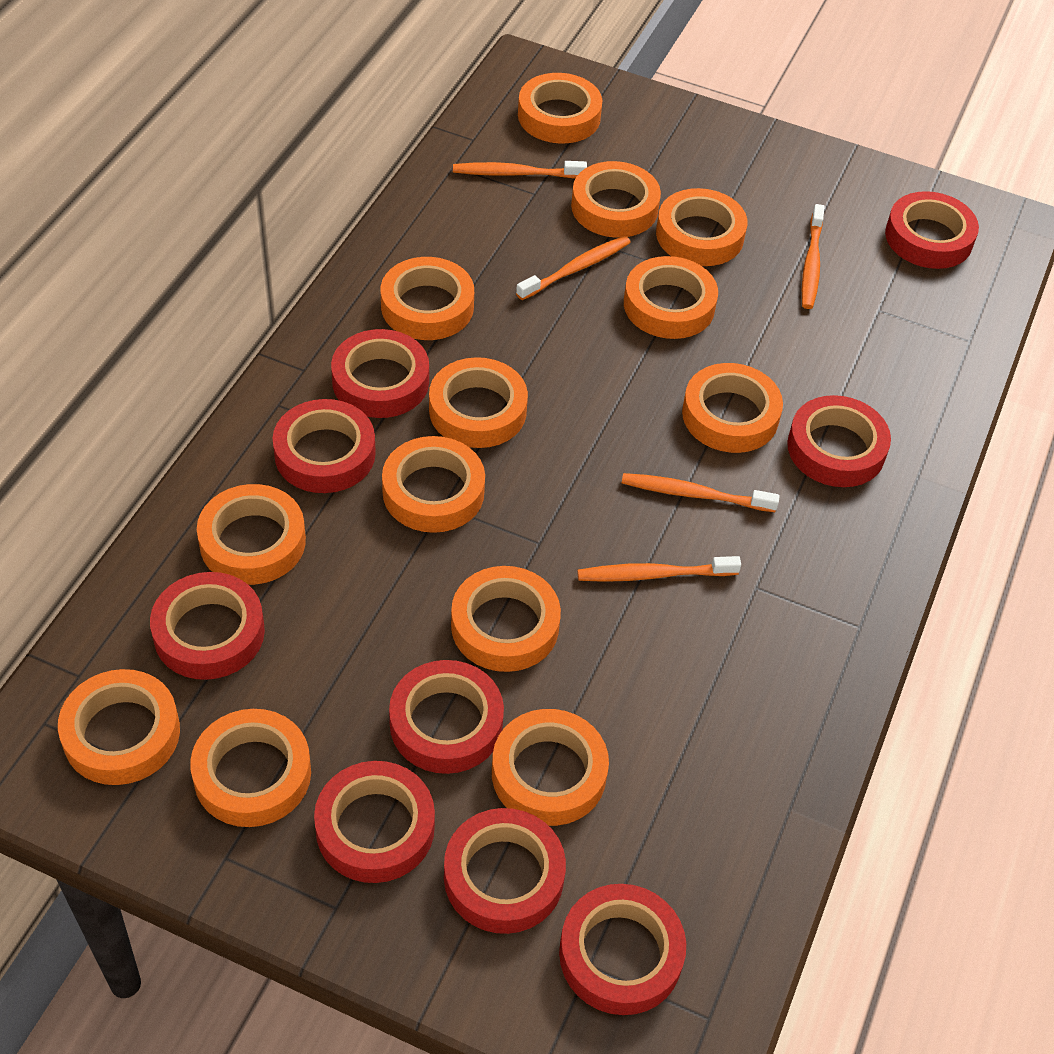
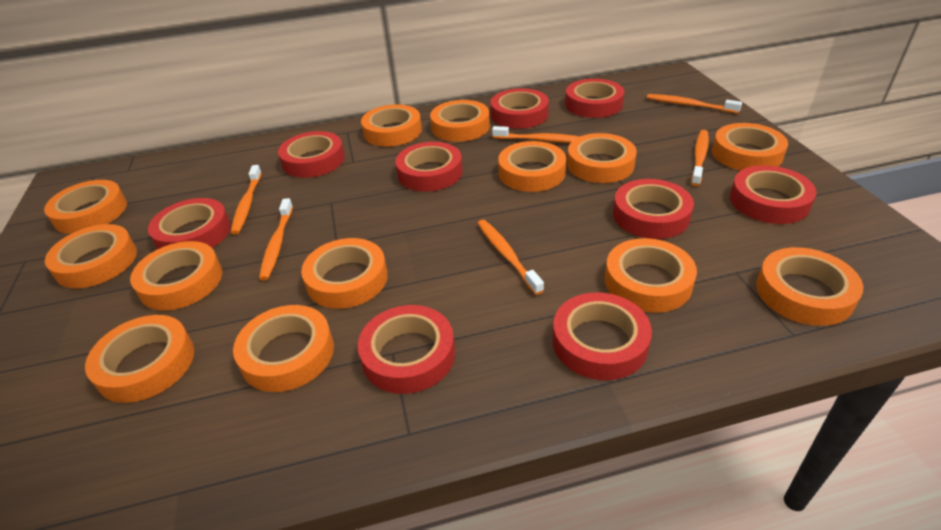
orange toothbrush: 5 -> 6

